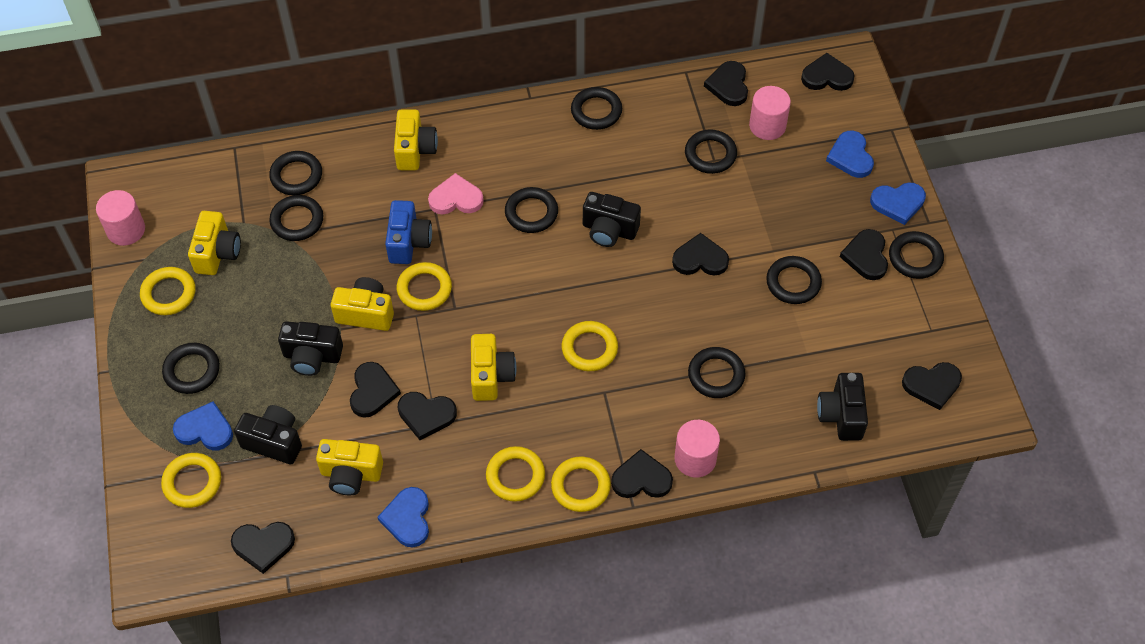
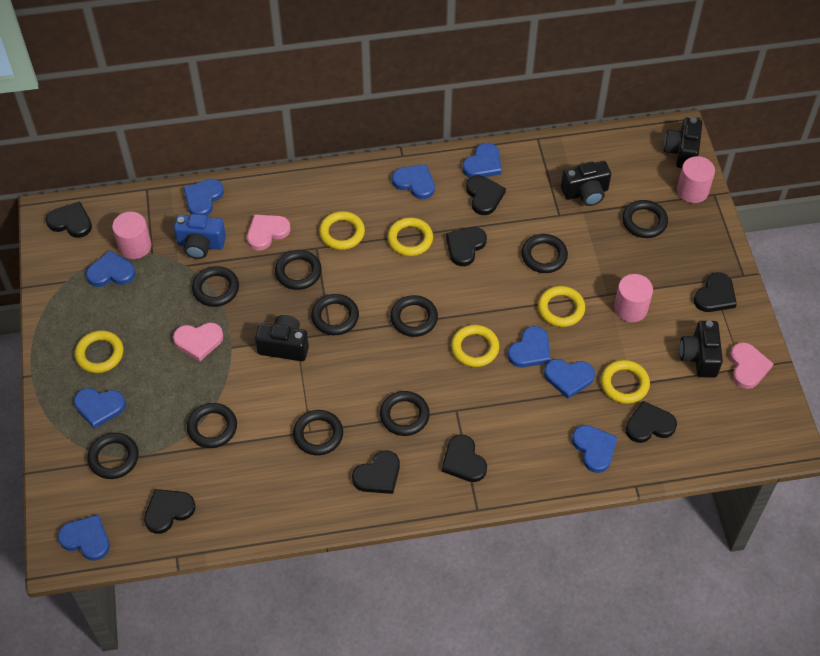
black heart: 9 -> 8
black ring: 9 -> 10
blue heart: 4 -> 9
pink heart: 1 -> 3
yellow camera: 5 -> 0

